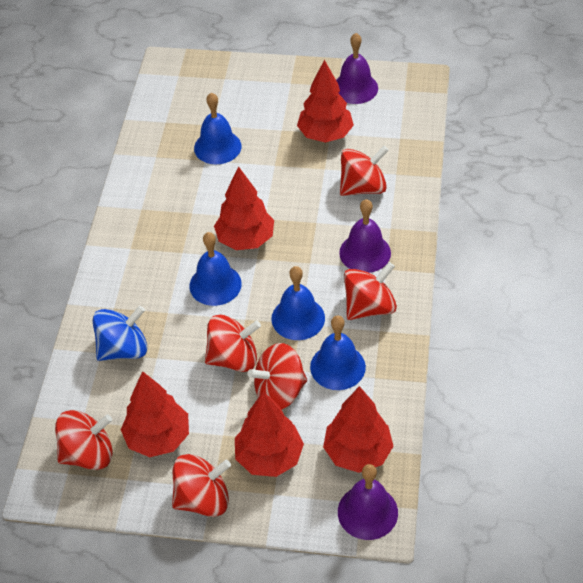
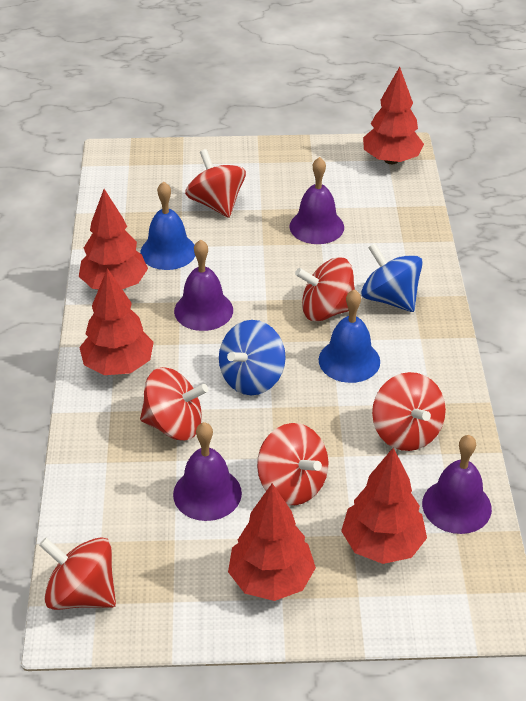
blue bell: 4 -> 2
blue spinning top: 1 -> 2
purple bell: 3 -> 4

